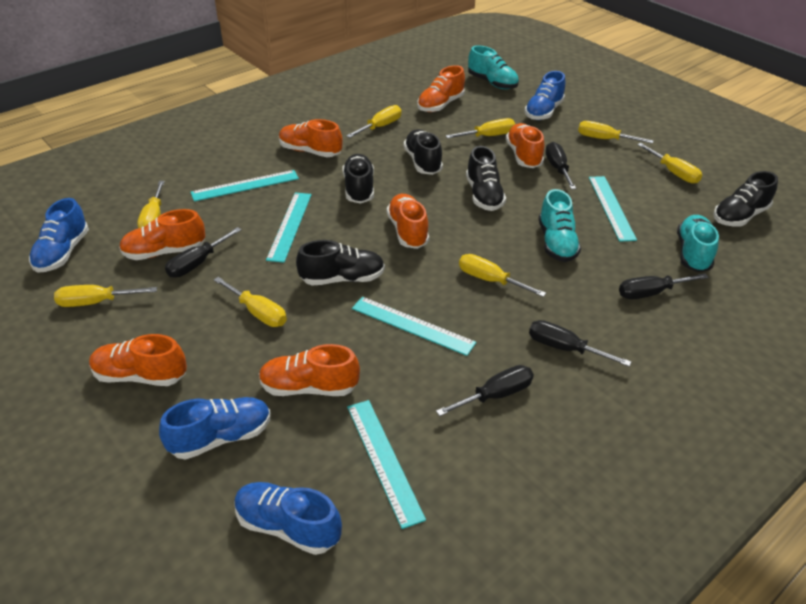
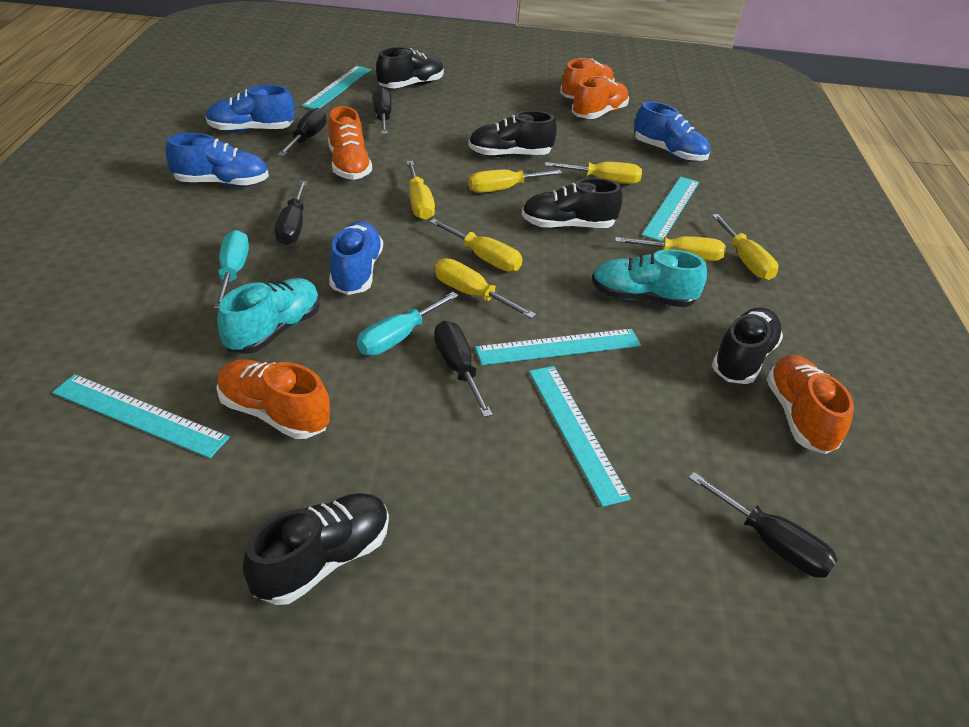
orange shoe: 7 -> 5
turquoise screwdriver: 0 -> 2
turquoise shoe: 3 -> 2
yellow screwdriver: 8 -> 7

